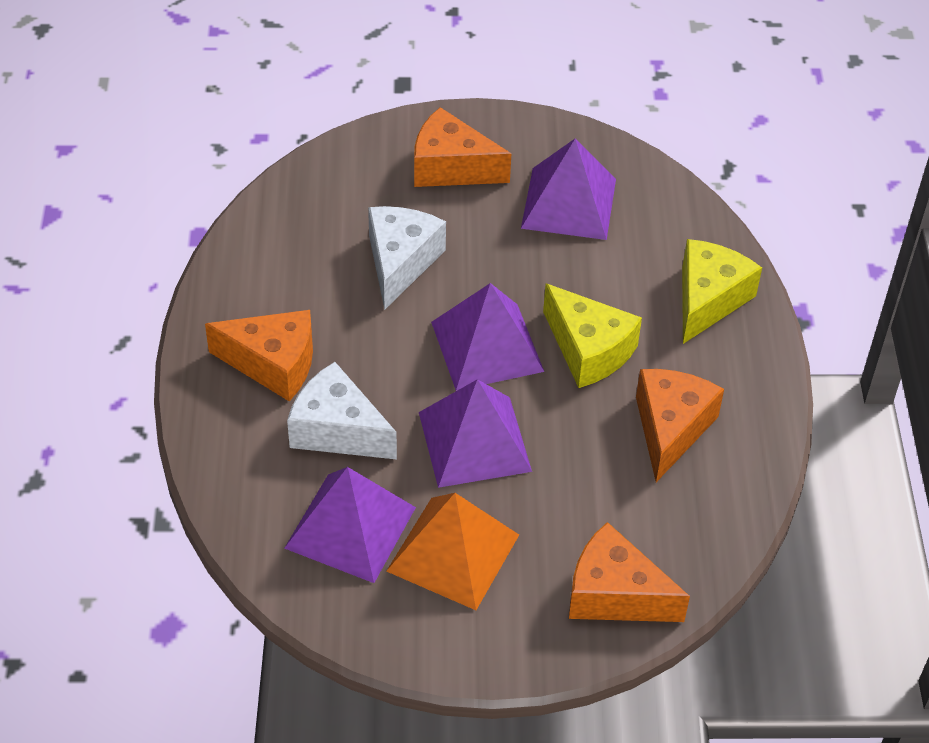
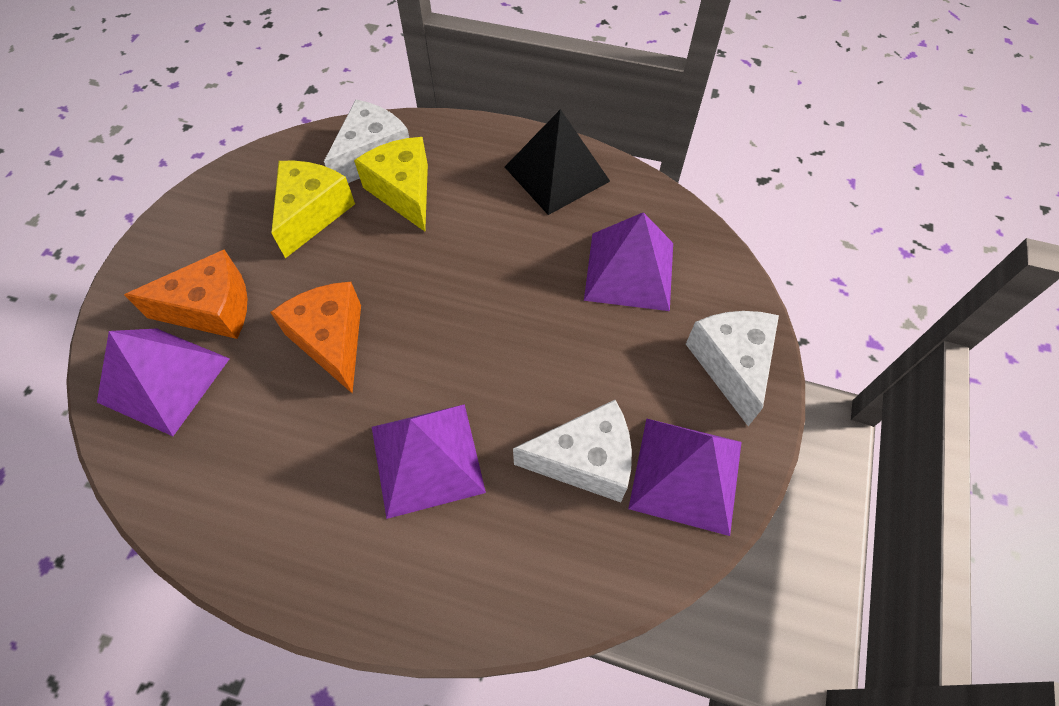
black pyramid: 0 -> 1
orange cheese: 4 -> 2
orange pyramid: 1 -> 0
white cheese: 2 -> 3

